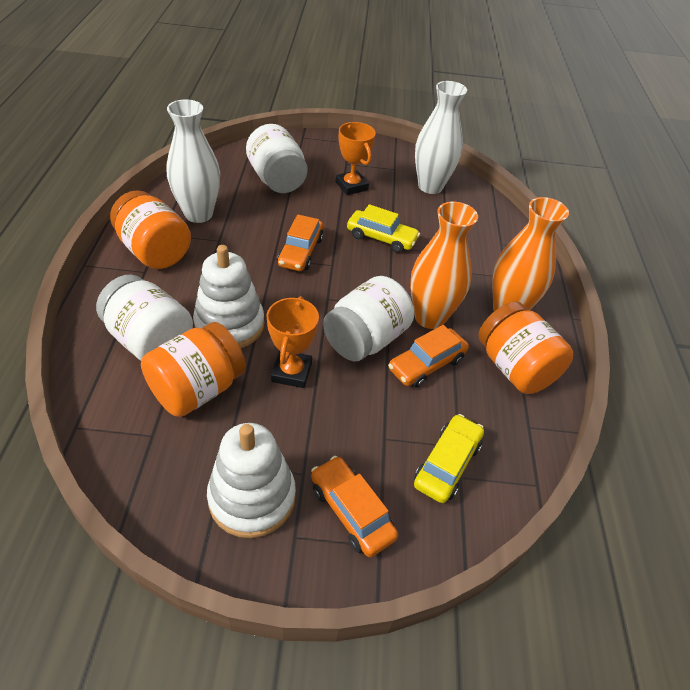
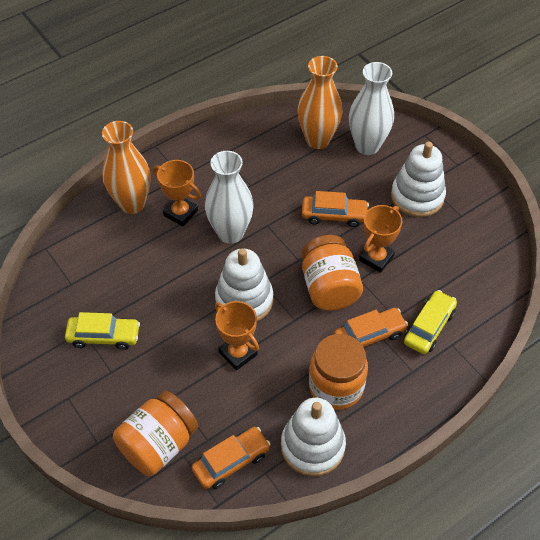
orange trophy: 2 -> 3
white jar: 3 -> 0
white stacking toy: 2 -> 3

